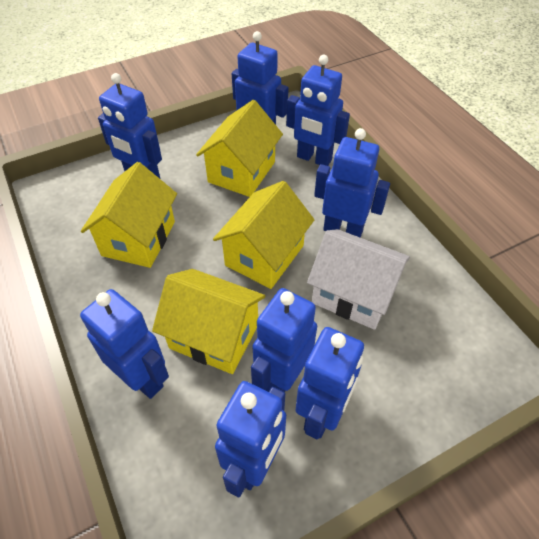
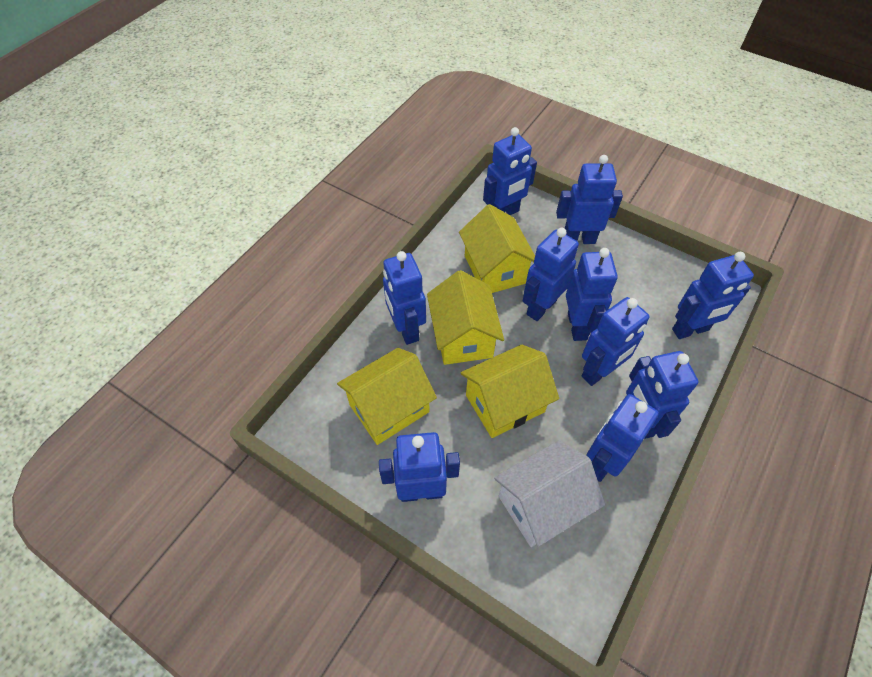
blue robot: 8 -> 10

